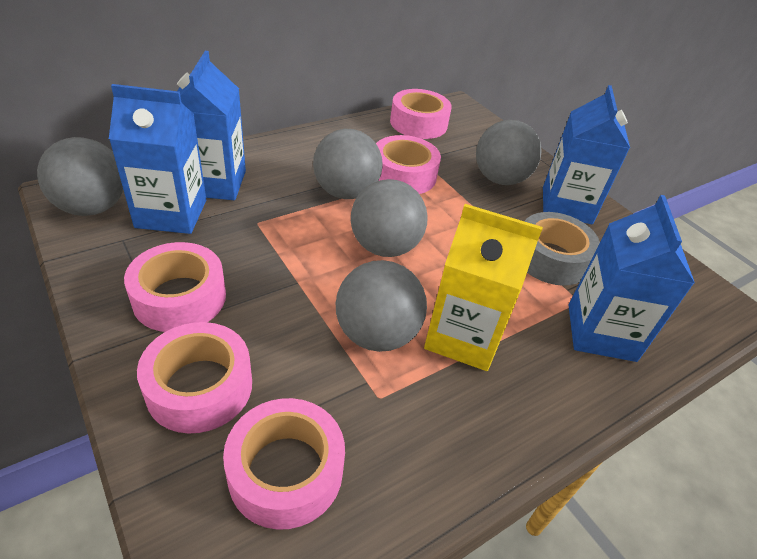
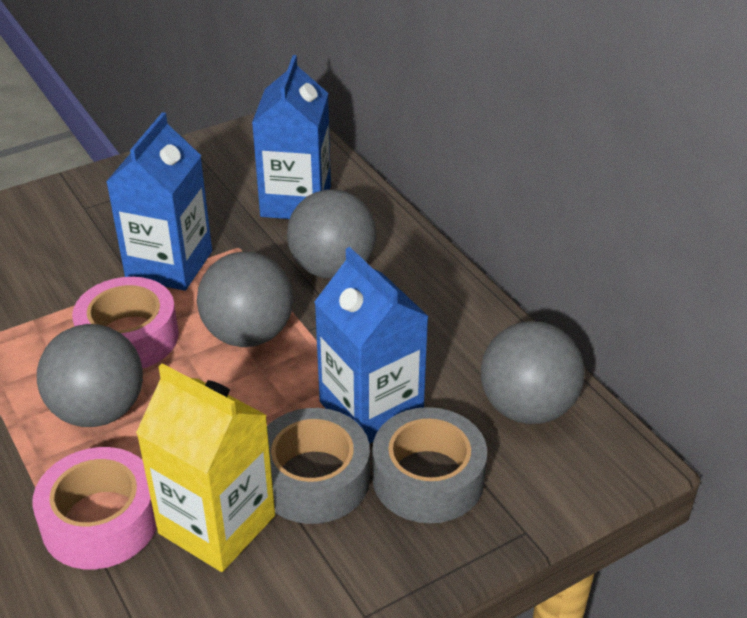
blue carton: 4 -> 3
grey ball: 5 -> 4
grey tape: 1 -> 2
pink tape: 5 -> 2

